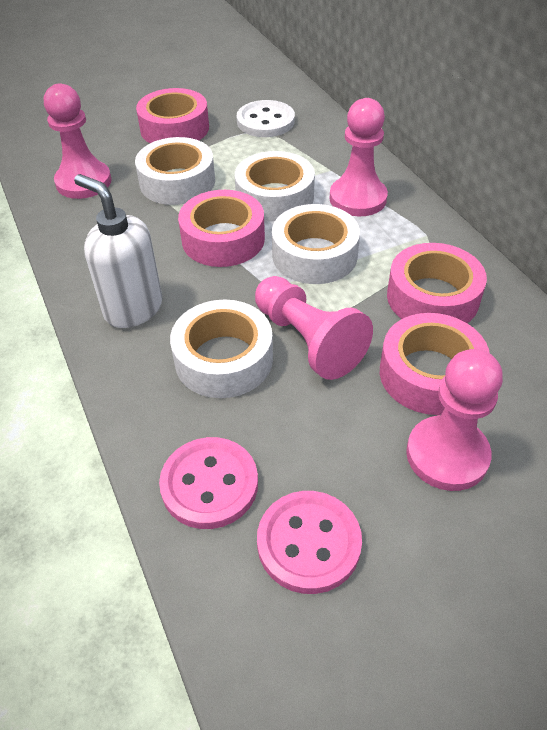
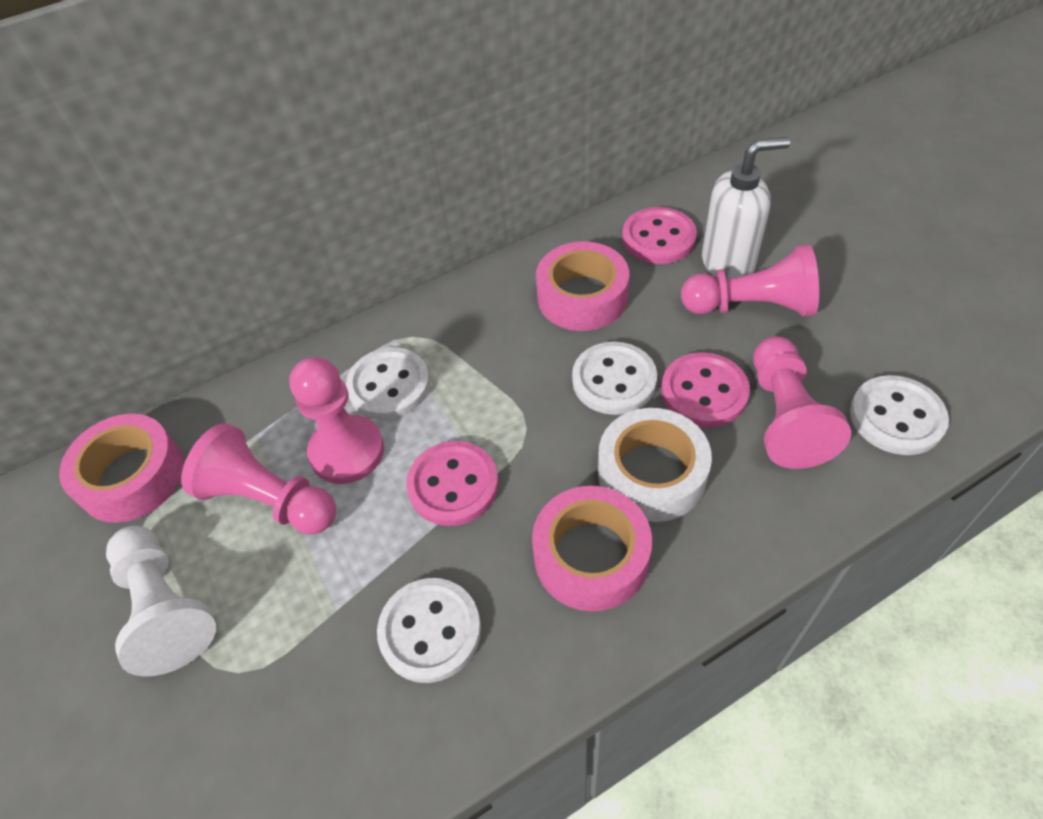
pink button: 2 -> 3
pink tape: 4 -> 3
white button: 1 -> 4
white pawn: 0 -> 1
white tape: 4 -> 1

